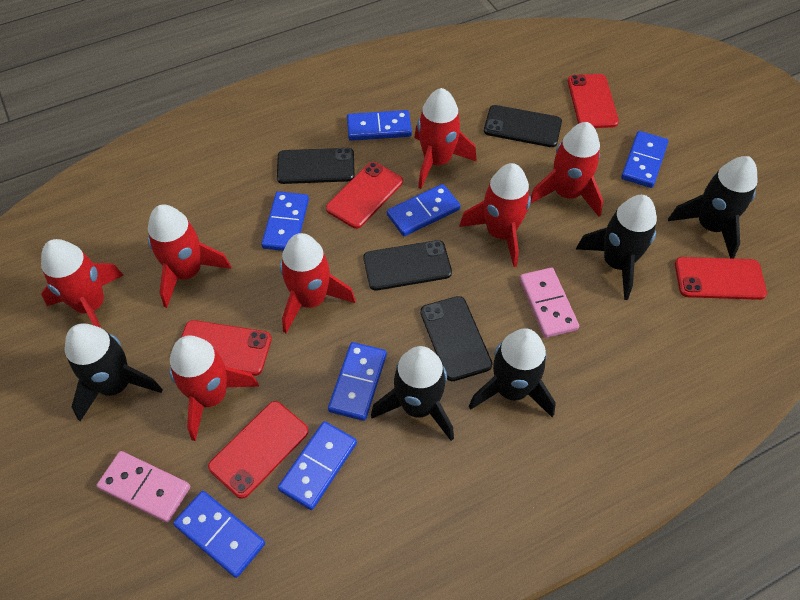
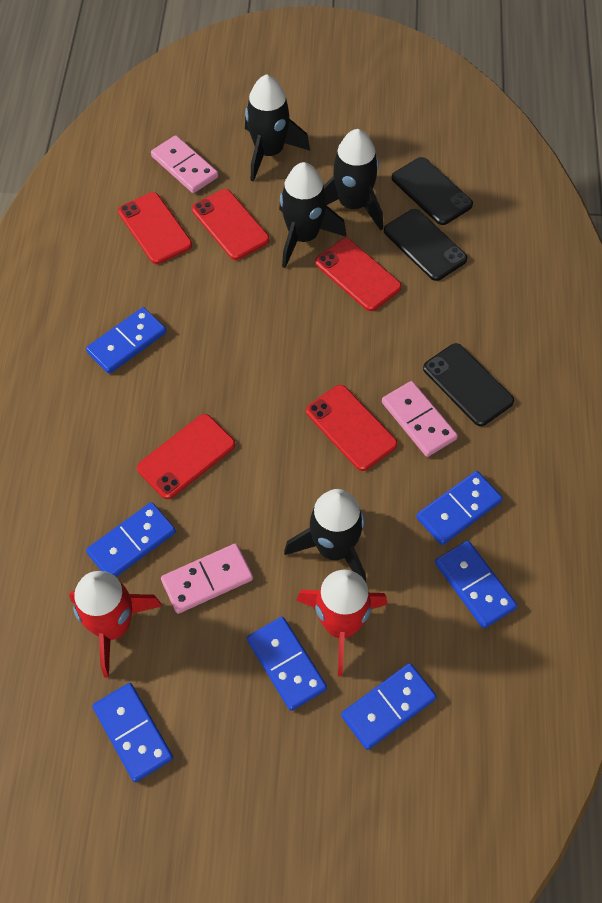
black phone: 4 -> 3
black rocket: 5 -> 4
pink domino: 2 -> 3
red rocket: 7 -> 2

